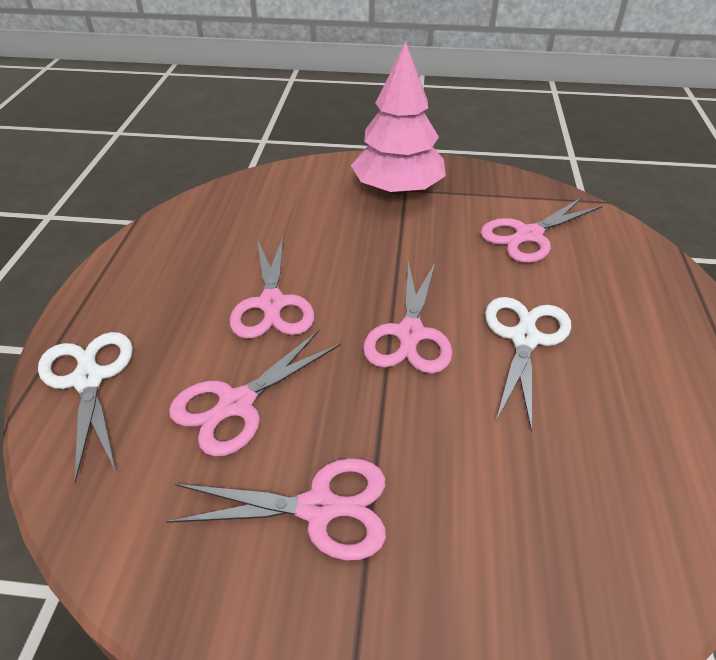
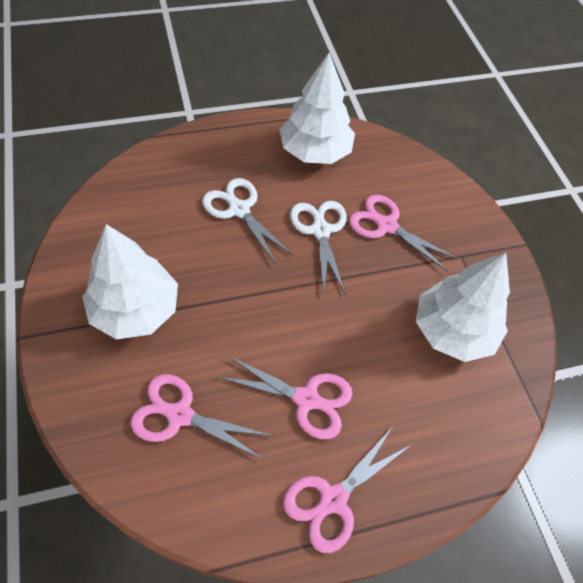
pink scissors: 5 -> 4
pink tree: 1 -> 0
white tree: 0 -> 3

